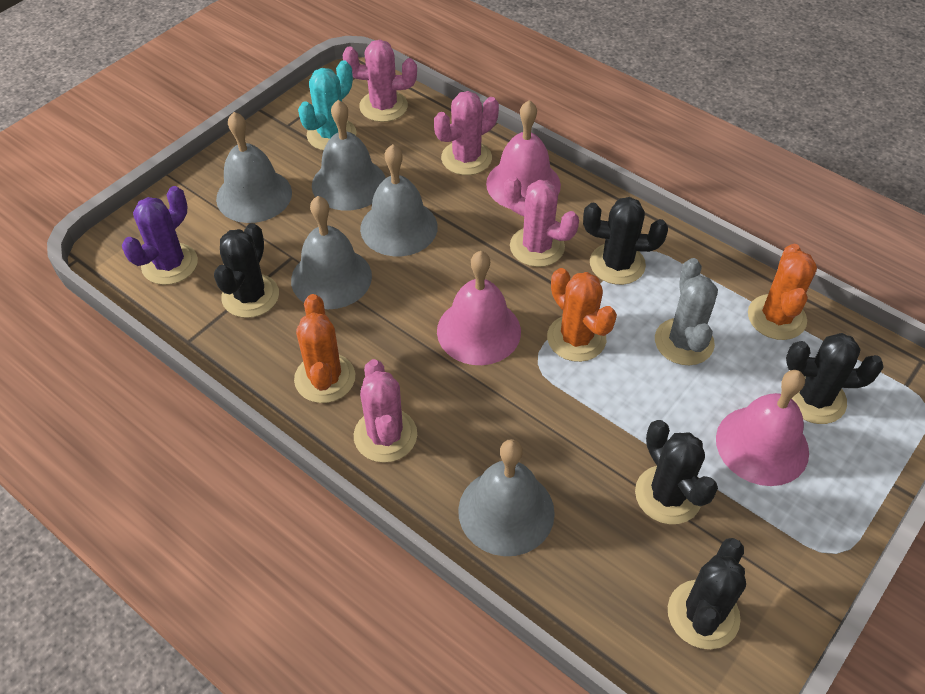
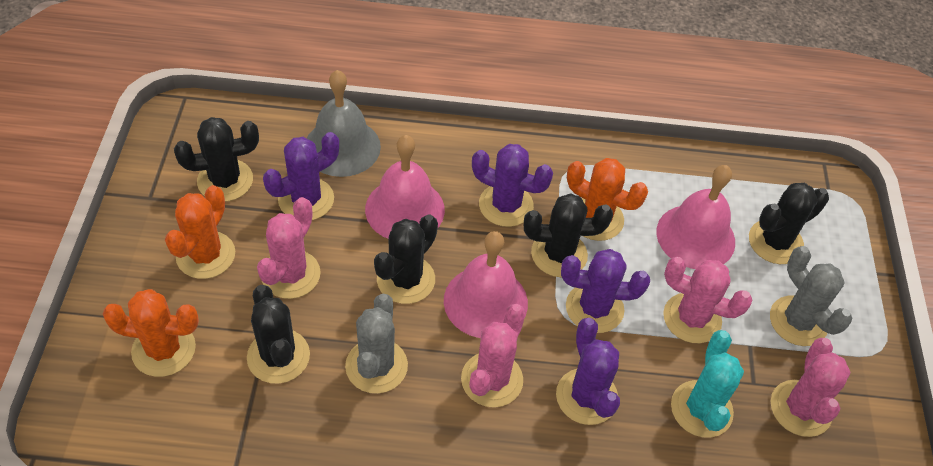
grey bell: 5 -> 1
grey cactus: 1 -> 2
purple cactus: 1 -> 4

